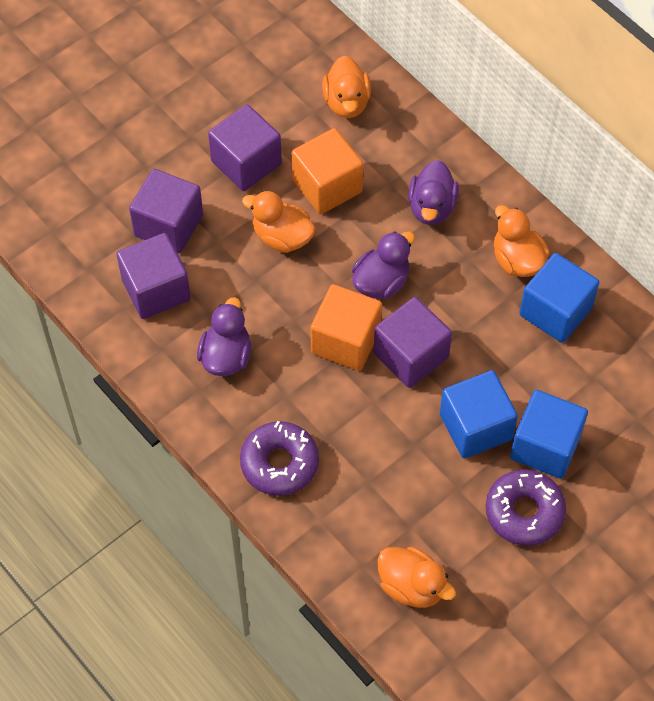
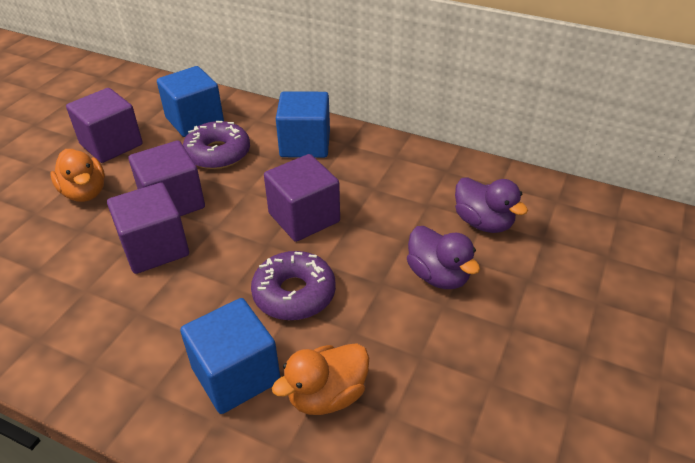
orange cube: 2 -> 0
orange duck: 4 -> 2
purple duck: 3 -> 2

